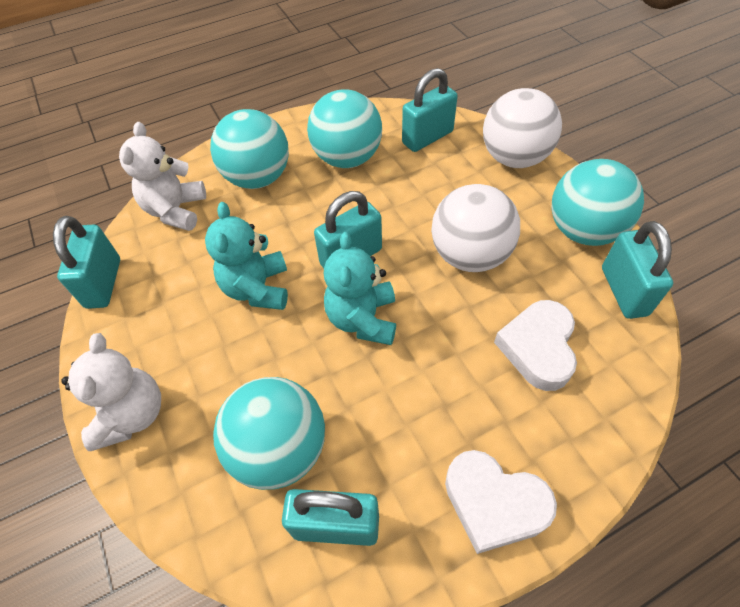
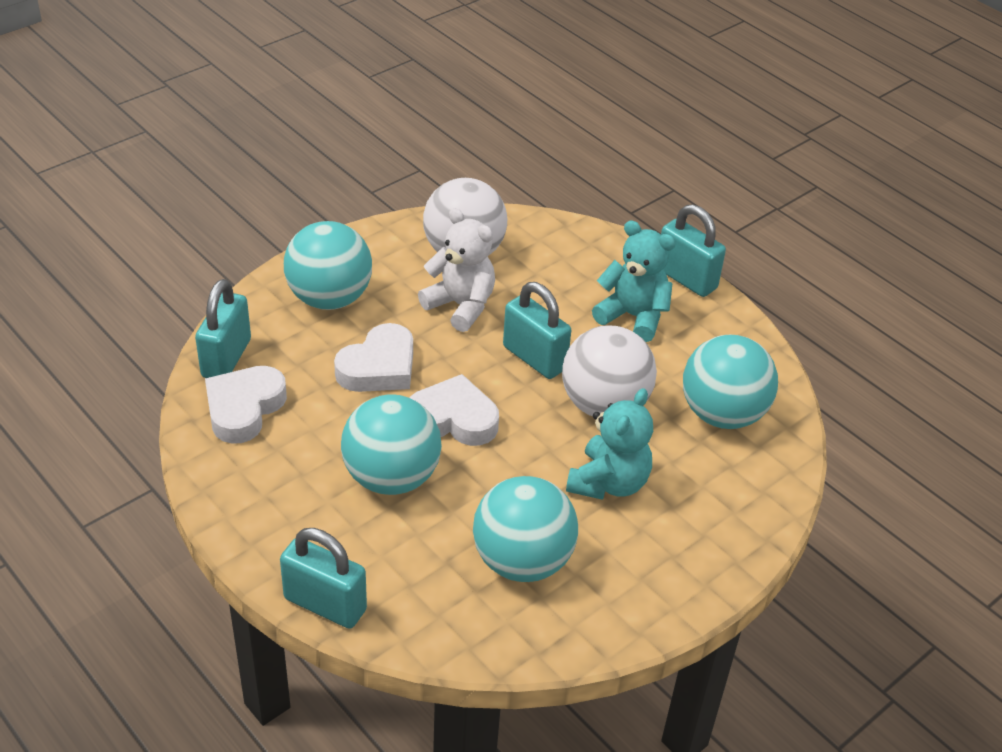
turquoise padlock: 5 -> 4
white heart: 2 -> 3
white teddy bear: 2 -> 1

